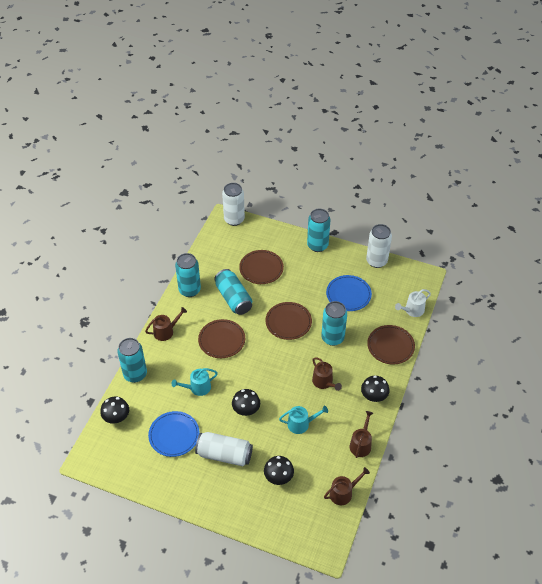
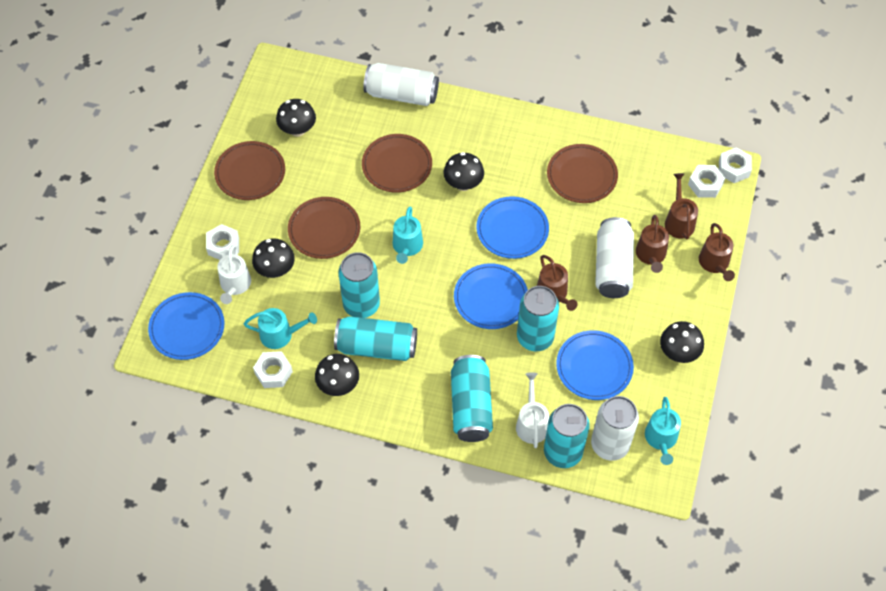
black mushroom: 4 -> 5
blue plate: 2 -> 4
turquoise watering can: 2 -> 3
white nut: 0 -> 4
white watering can: 1 -> 2

